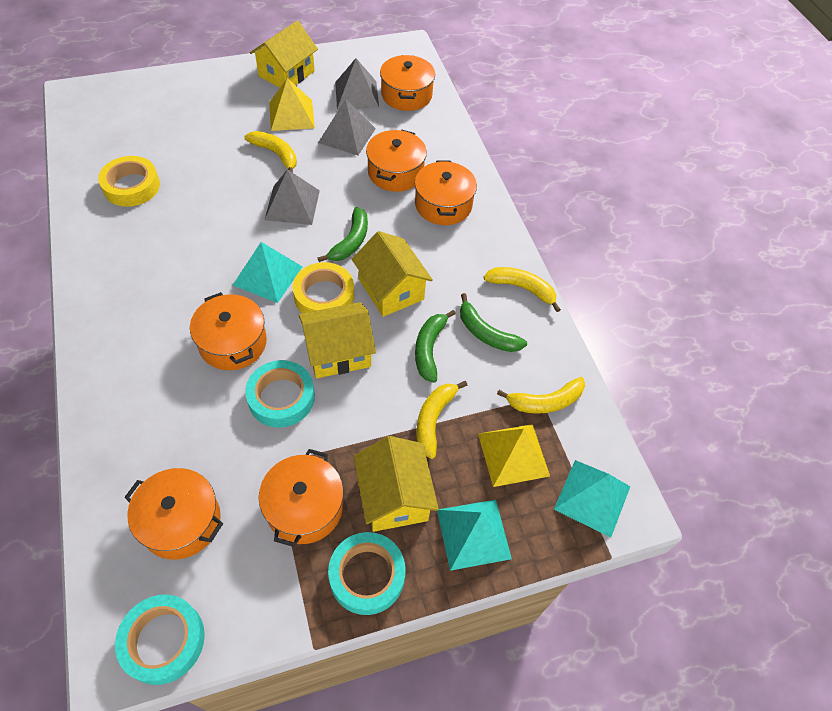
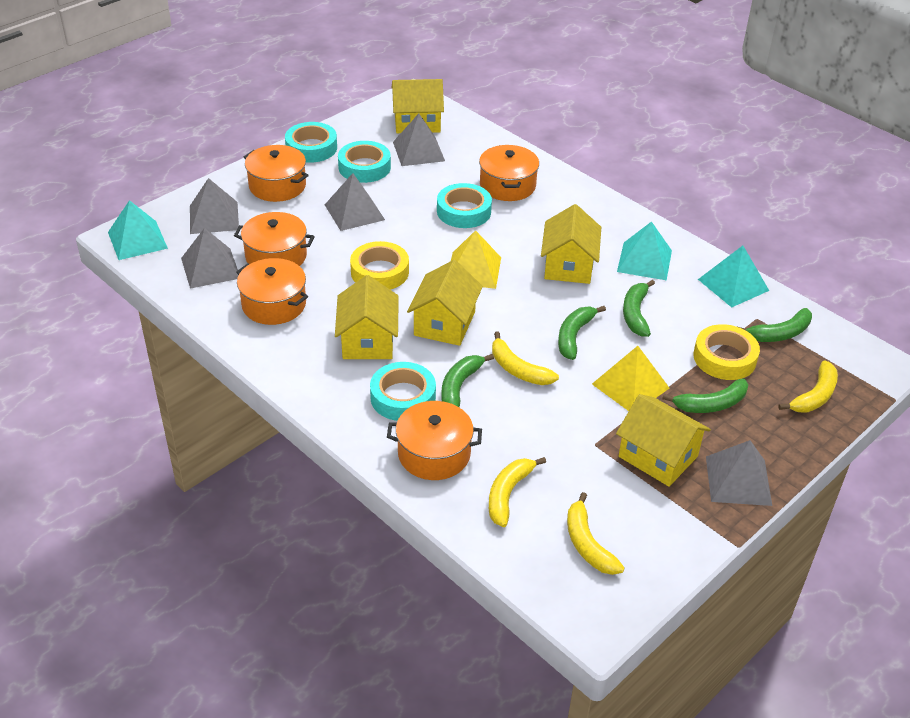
green banana: 3 -> 5
grey pyramid: 3 -> 5
orange pot: 6 -> 5
turquoise tape: 3 -> 4
yellow house: 4 -> 5

